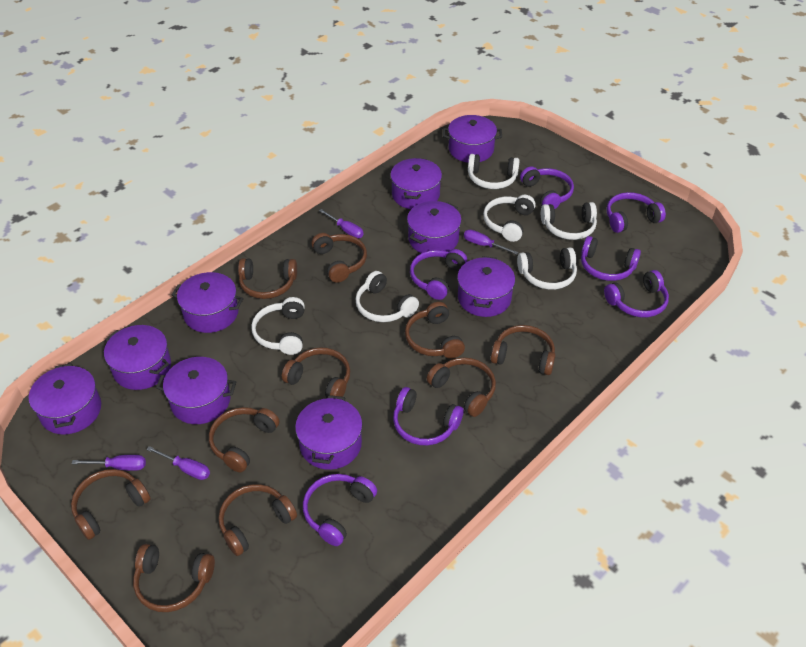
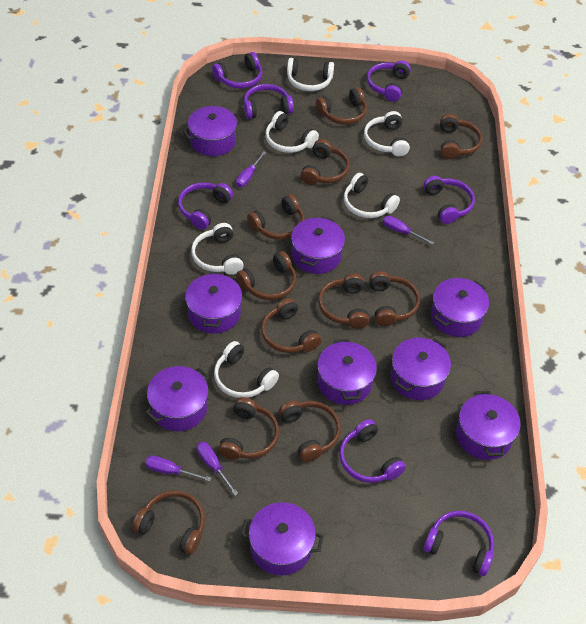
brown headphones: 10 -> 11

